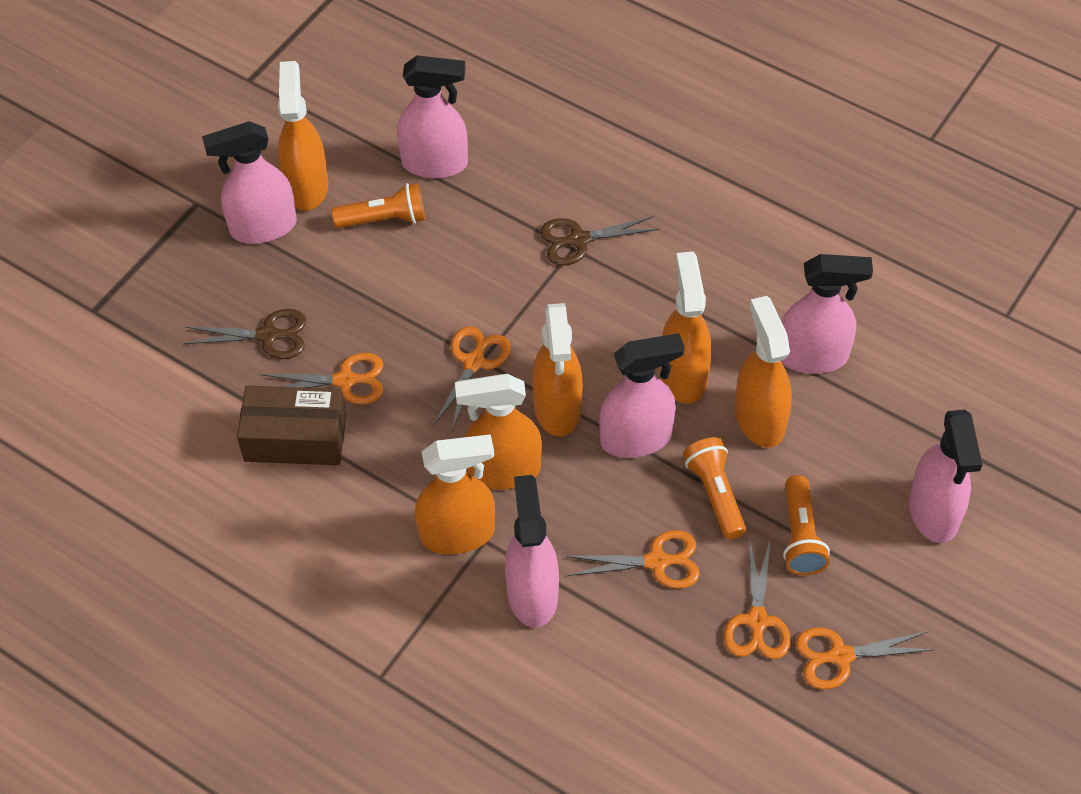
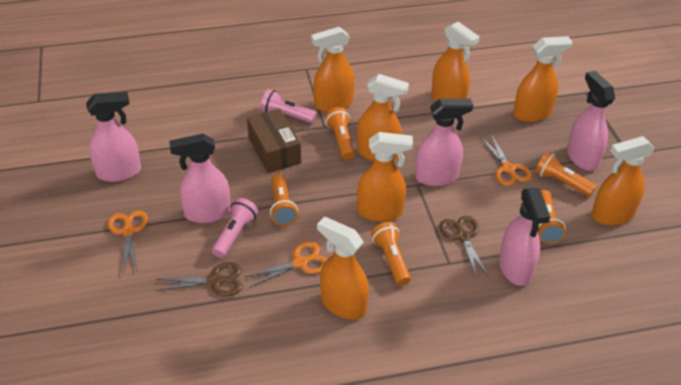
orange flashlight: 3 -> 5
orange scissors: 5 -> 3
orange spray bottle: 6 -> 7
pink flashlight: 0 -> 2
pink spray bottle: 6 -> 5

